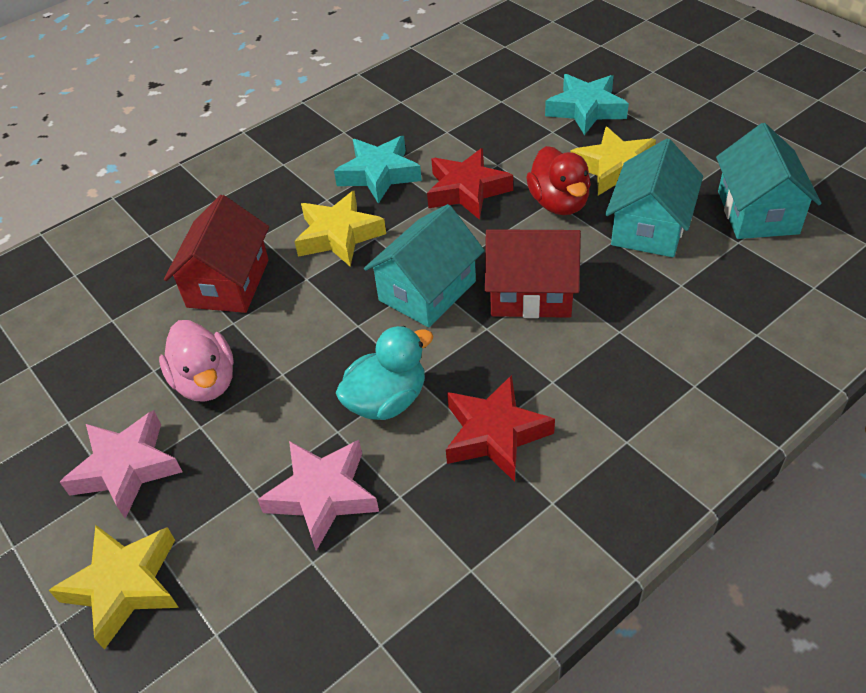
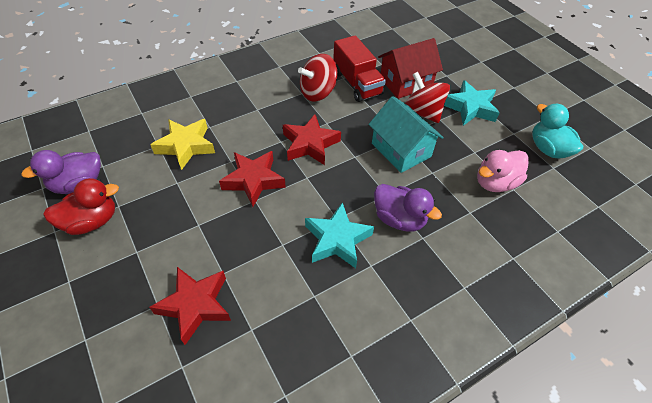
pink star: 2 -> 0
purple duck: 0 -> 2
red house: 2 -> 1
red spinning top: 0 -> 2
red star: 2 -> 3
red truck: 0 -> 1
turquoise house: 3 -> 1
yellow star: 3 -> 1

